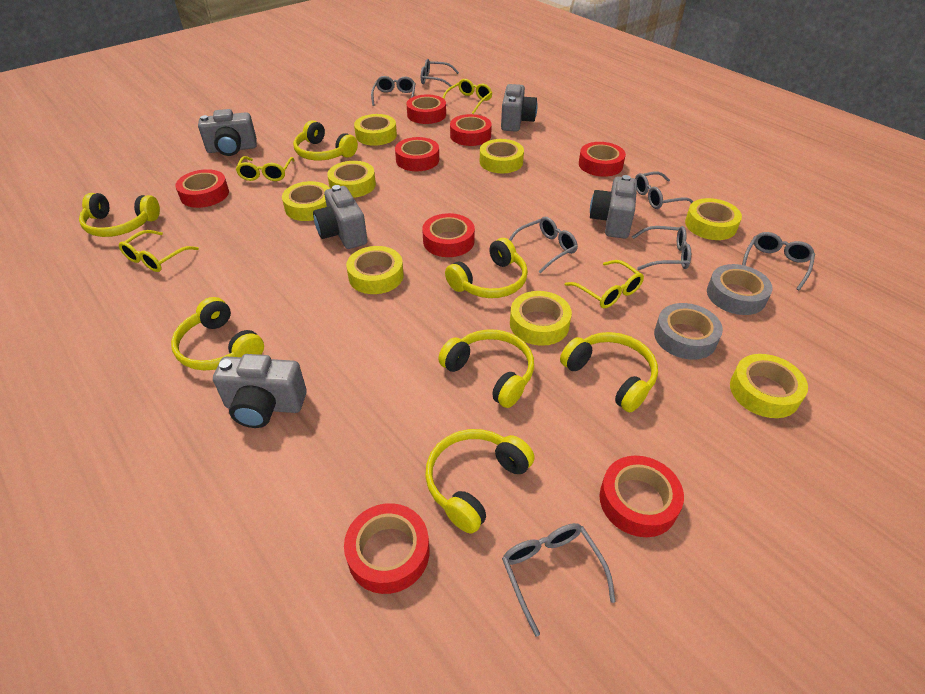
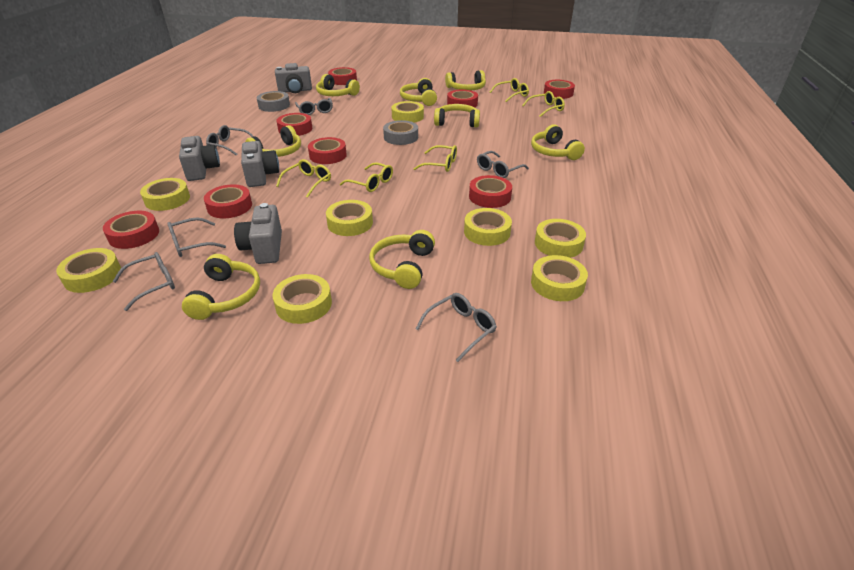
grey camera: 5 -> 4
grey glasses: 7 -> 6
yellow glasses: 4 -> 5
yellow headphones: 7 -> 8

